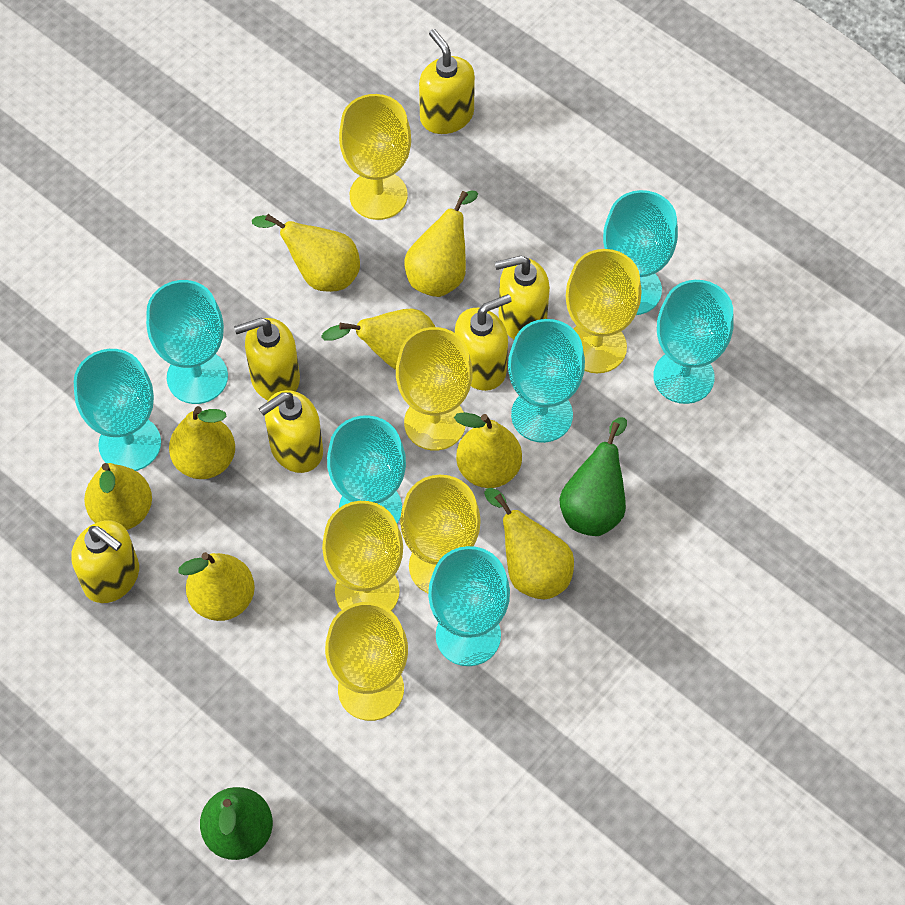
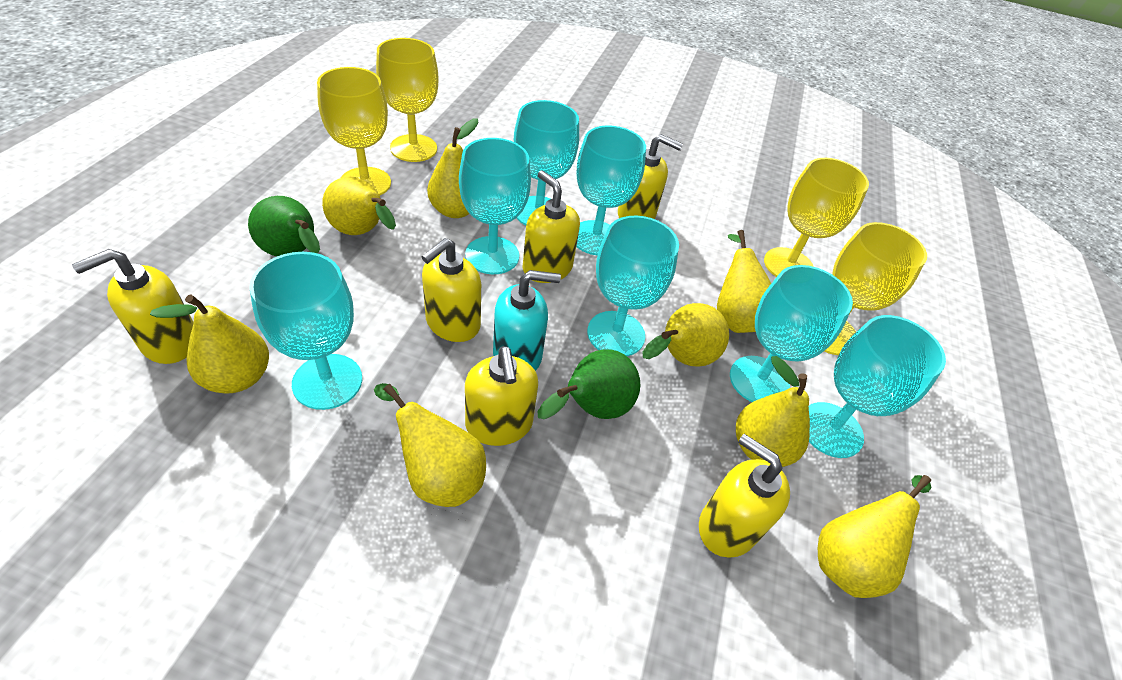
turquoise soap dispenser: 0 -> 1
yellow goblet: 6 -> 4

